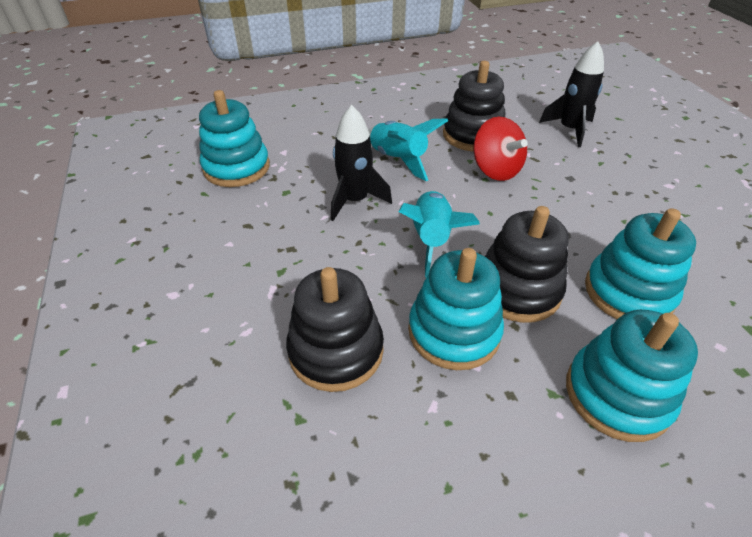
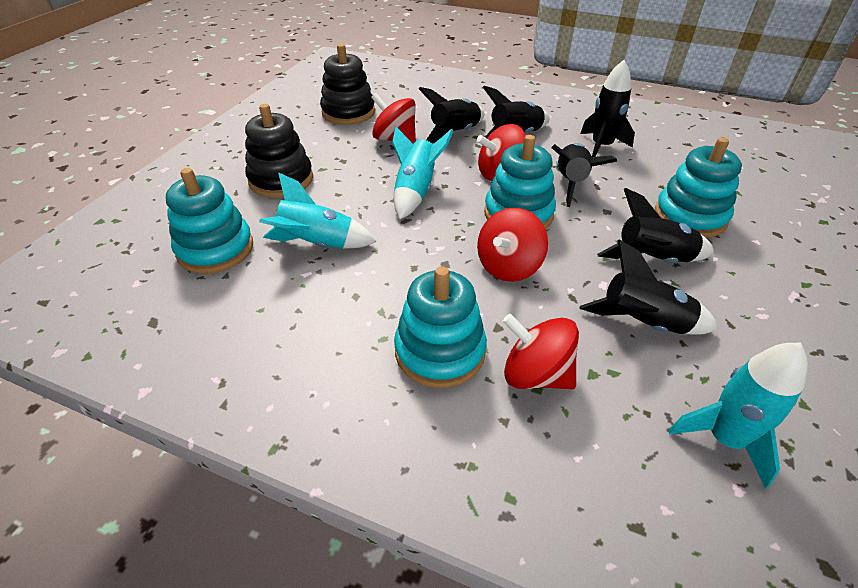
black rocket: 2 -> 6
black stacking toy: 3 -> 2
red spinning top: 1 -> 4
turquoise rocket: 2 -> 3

